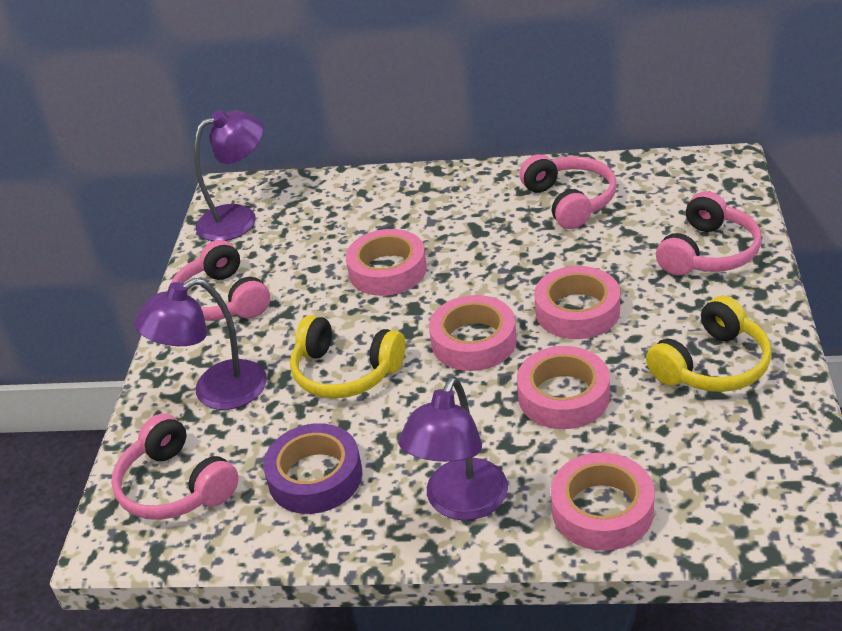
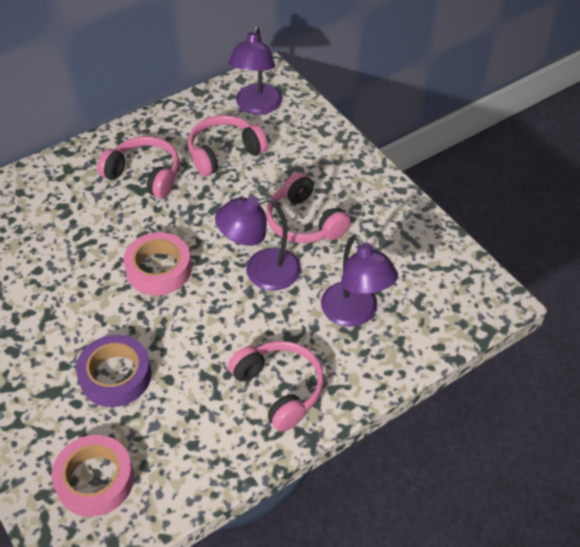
pink tape: 5 -> 2
yellow headphones: 2 -> 0

